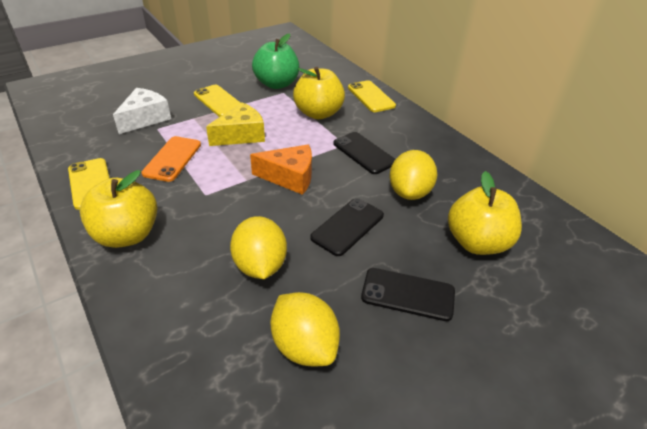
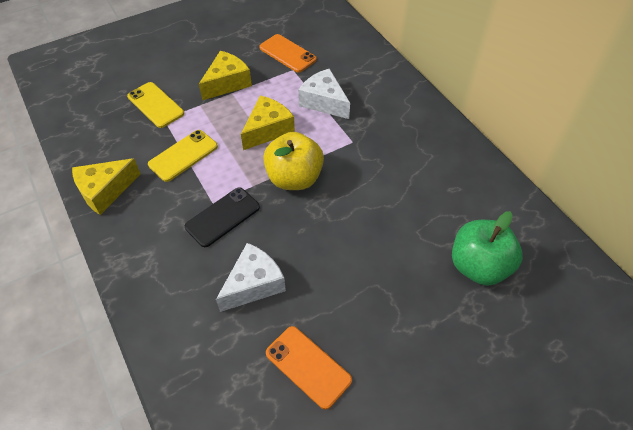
black phone: 3 -> 1
orange cheese: 1 -> 0
orange phone: 1 -> 2
white cheese: 1 -> 2
yellow apple: 3 -> 1
yellow cheese: 1 -> 3
yellow lemon: 3 -> 0
yellow phone: 3 -> 2

